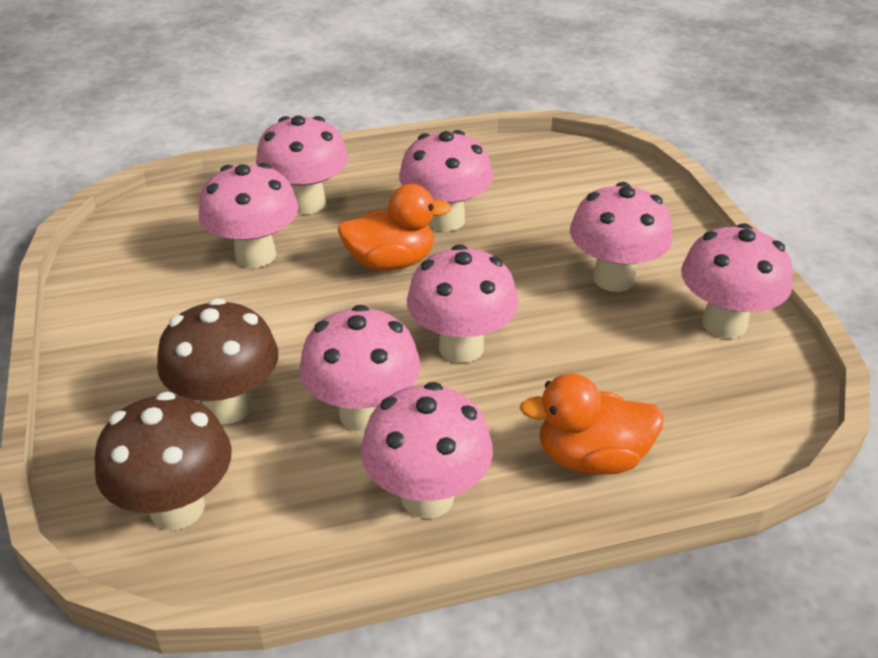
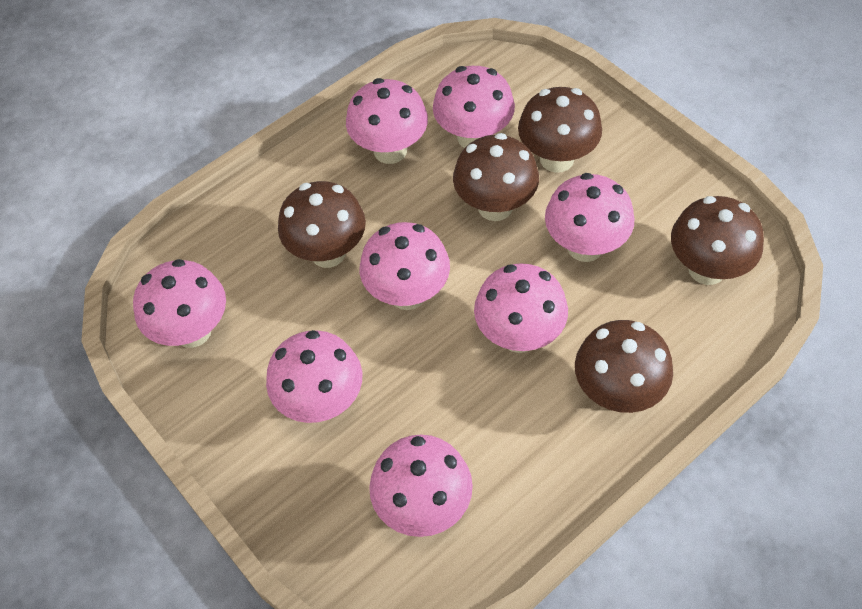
brown mushroom: 2 -> 5
orange duck: 2 -> 0

